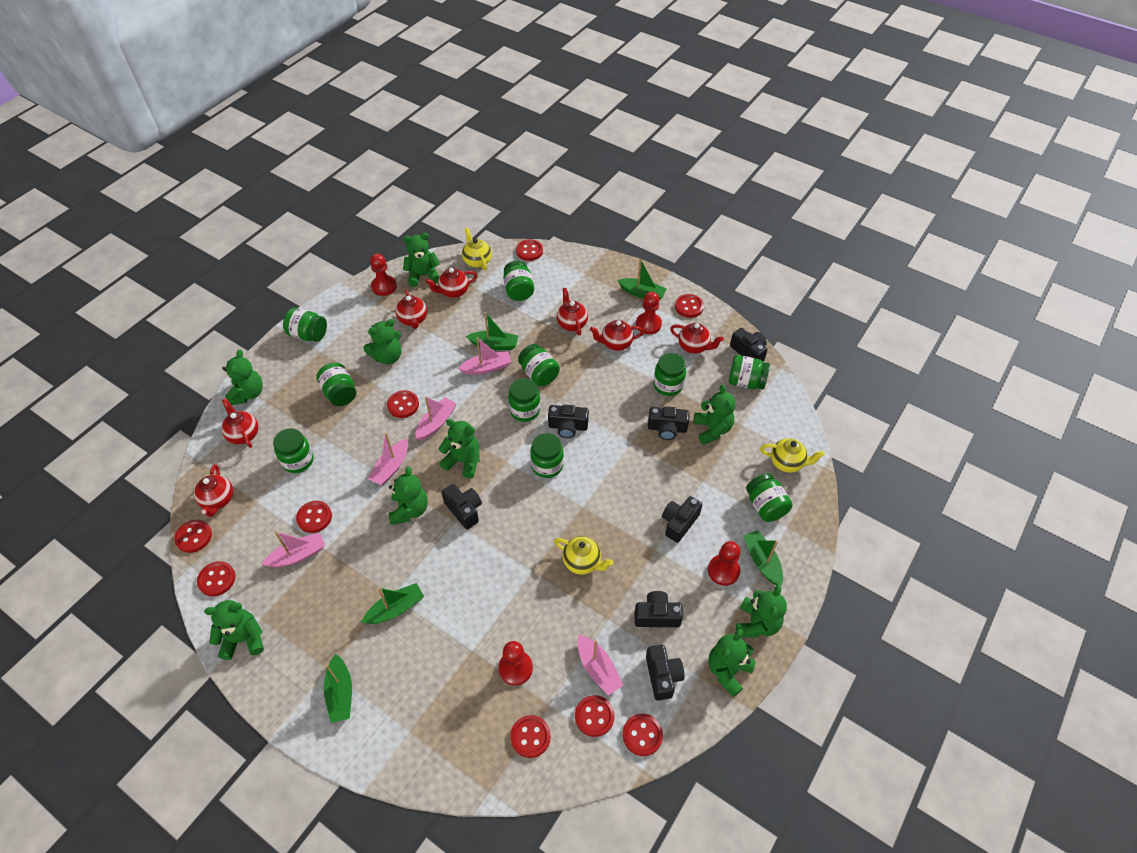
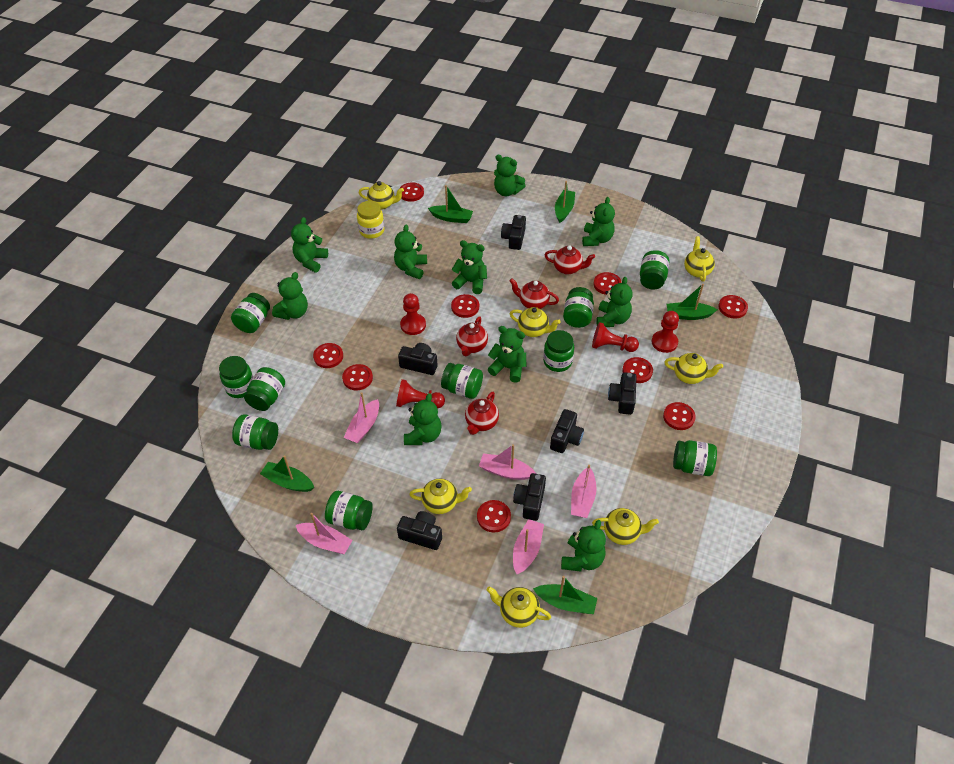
black camera: 7 -> 6
green teddy bear: 9 -> 10
red teapot: 7 -> 4
yellow jar: 0 -> 1
yellow teapot: 3 -> 7

